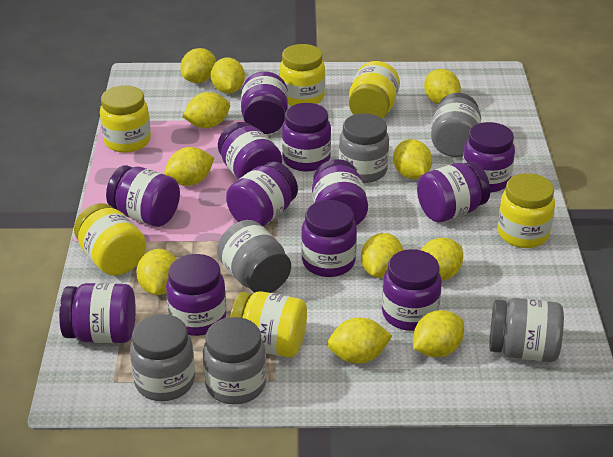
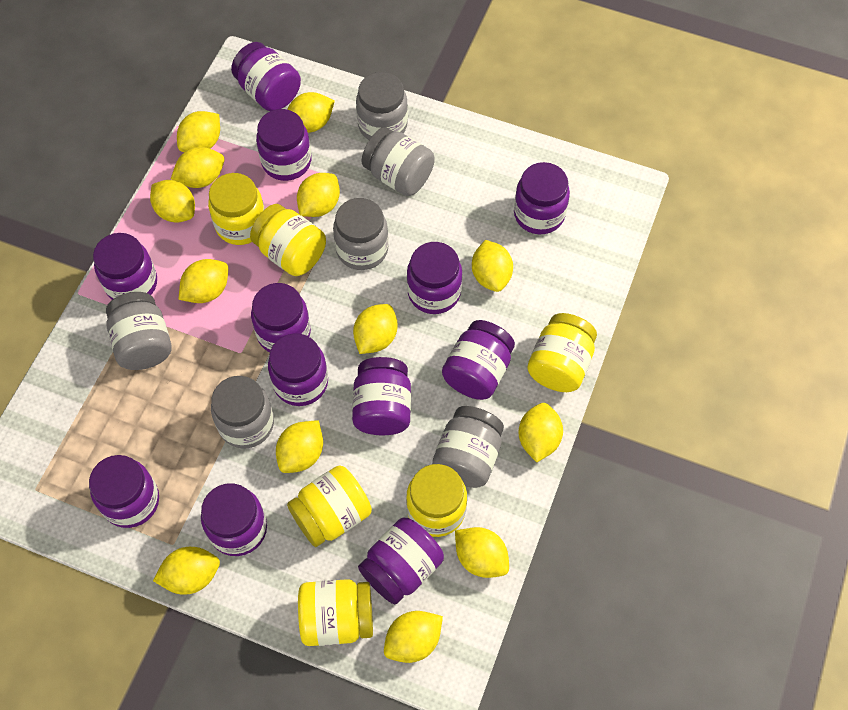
yellow lemon: 11 -> 13

